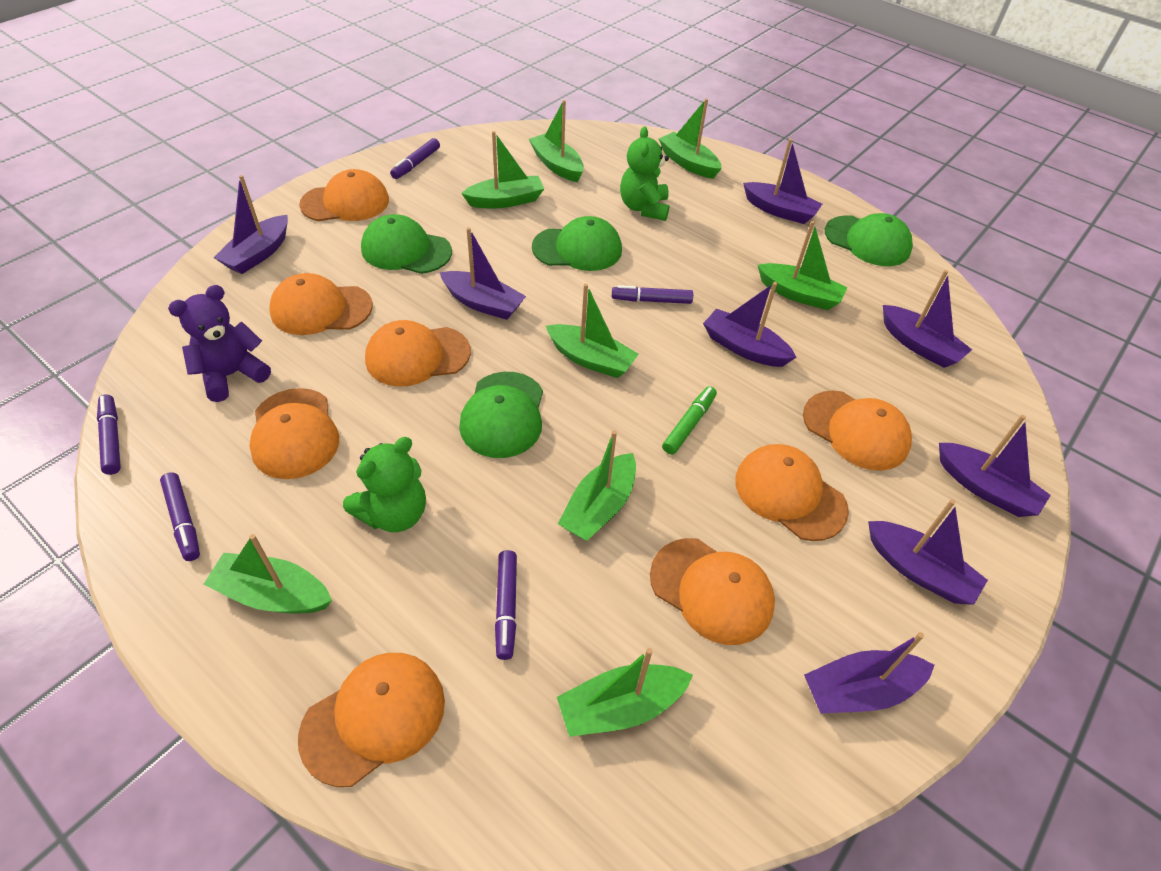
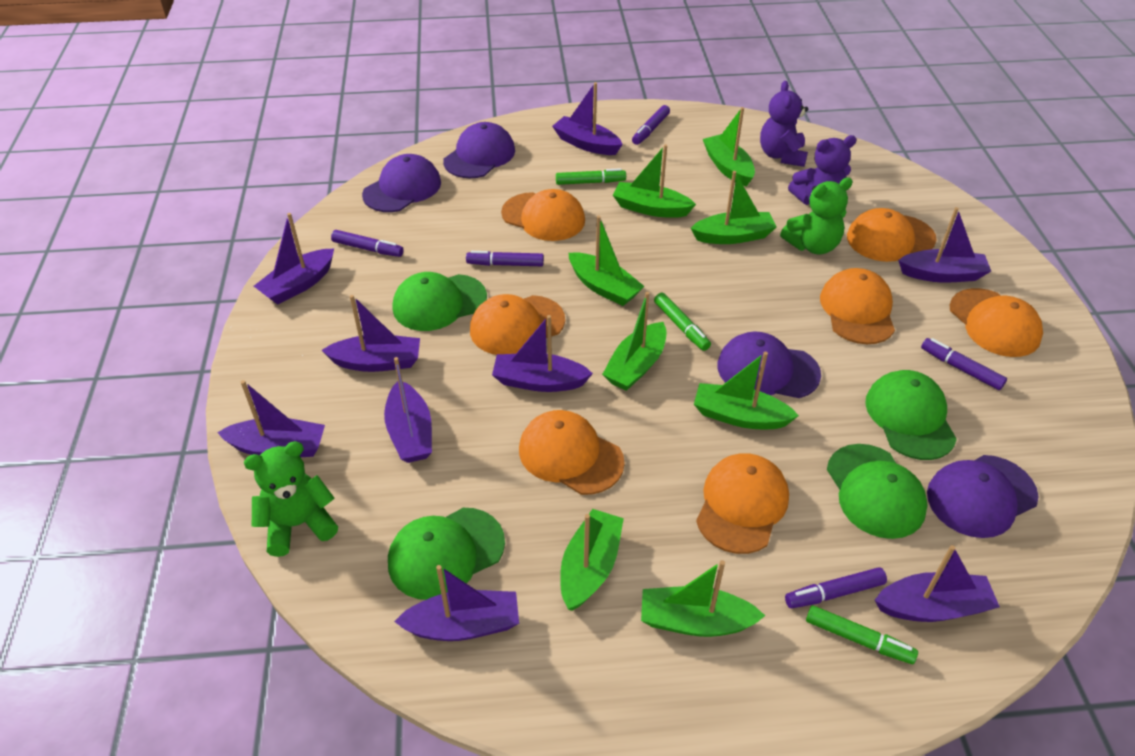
green marker: 1 -> 3
orange cap: 8 -> 7
purple boat: 8 -> 9
purple cap: 0 -> 4
purple teddy bear: 1 -> 2

